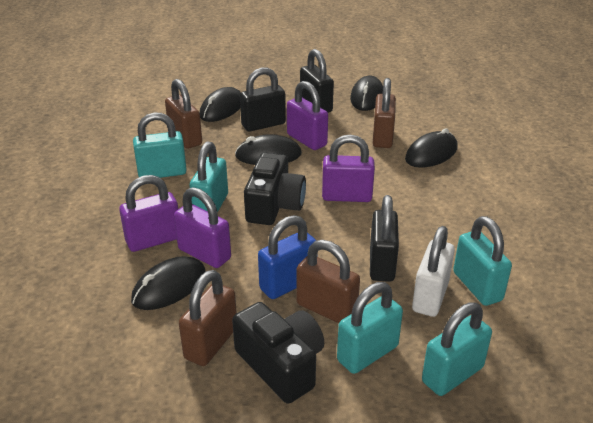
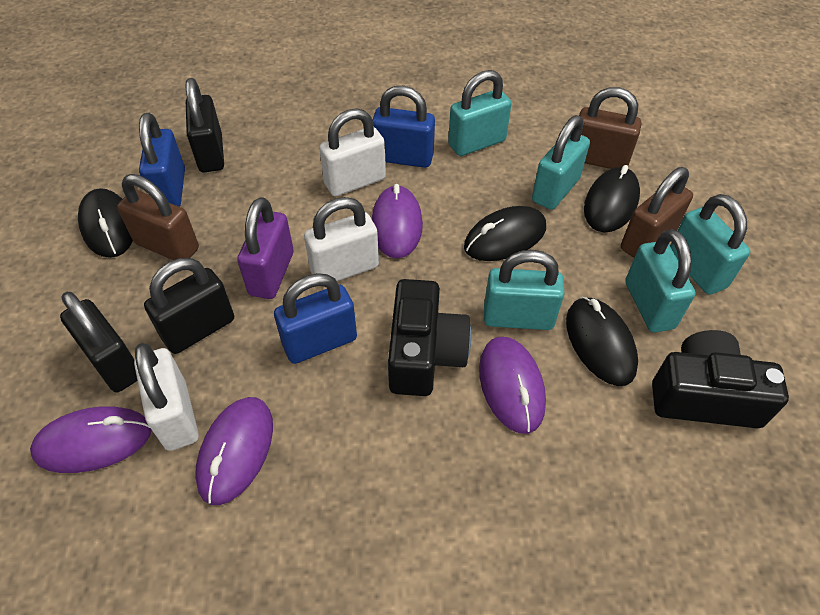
black mouse: 5 -> 4
blue padlock: 1 -> 3
brown padlock: 4 -> 3
purple mouse: 0 -> 4
purple padlock: 4 -> 1
white padlock: 1 -> 3

